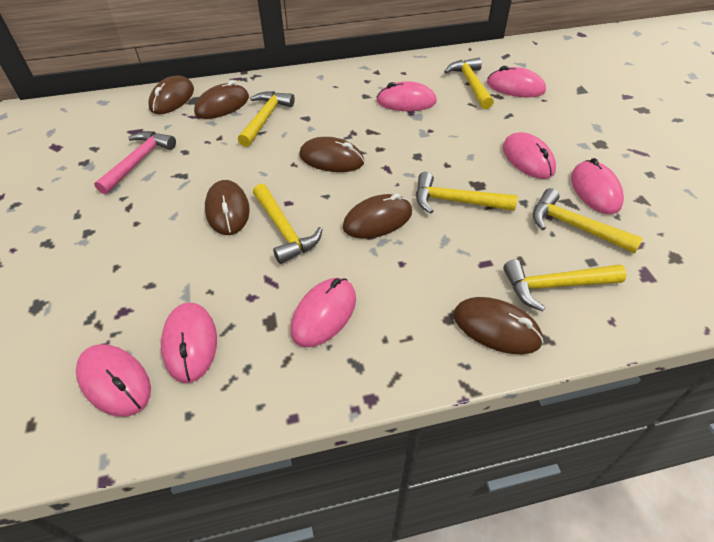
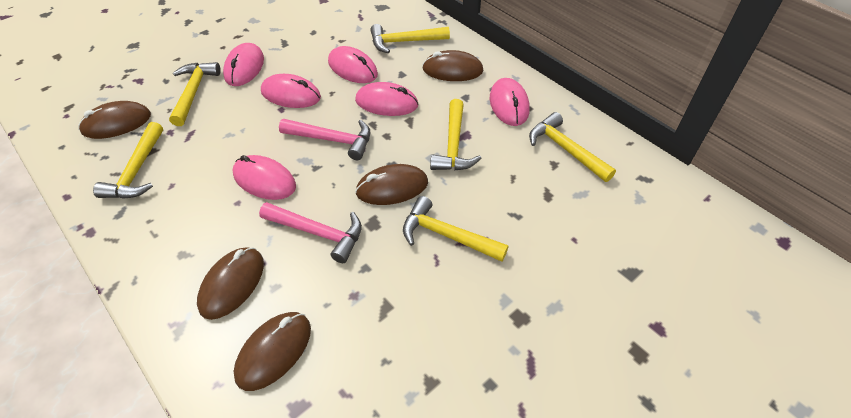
brown mouse: 6 -> 5
pink hammer: 1 -> 2
pink mouse: 7 -> 6

